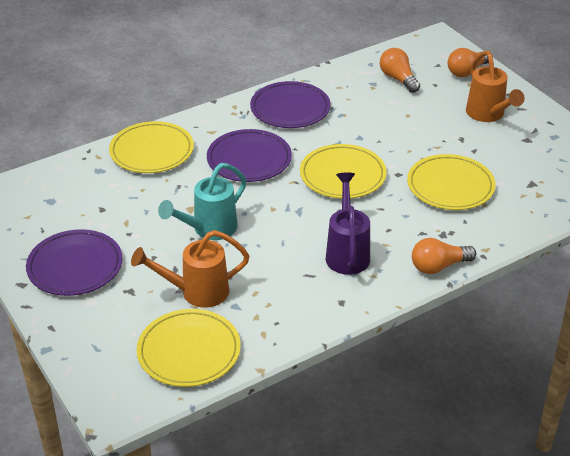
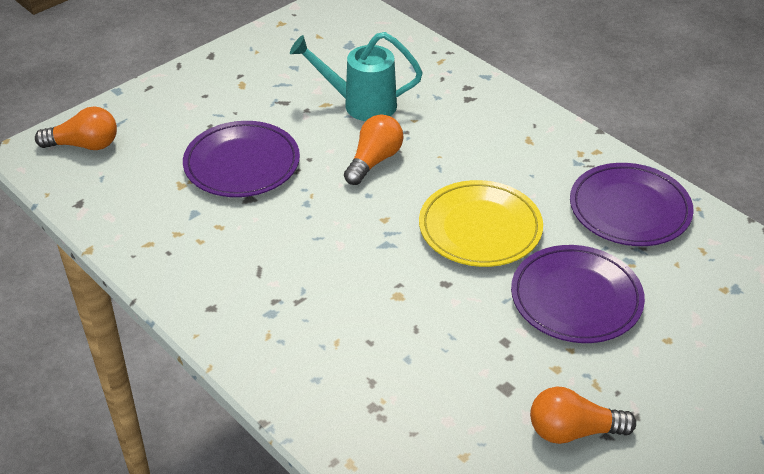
orange watering can: 2 -> 0
purple watering can: 1 -> 0
yellow plate: 4 -> 1

